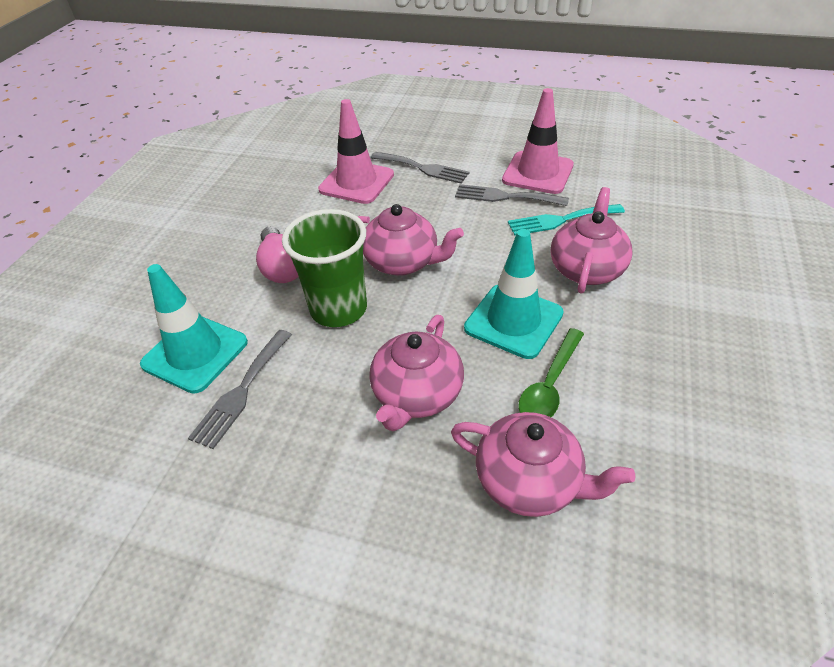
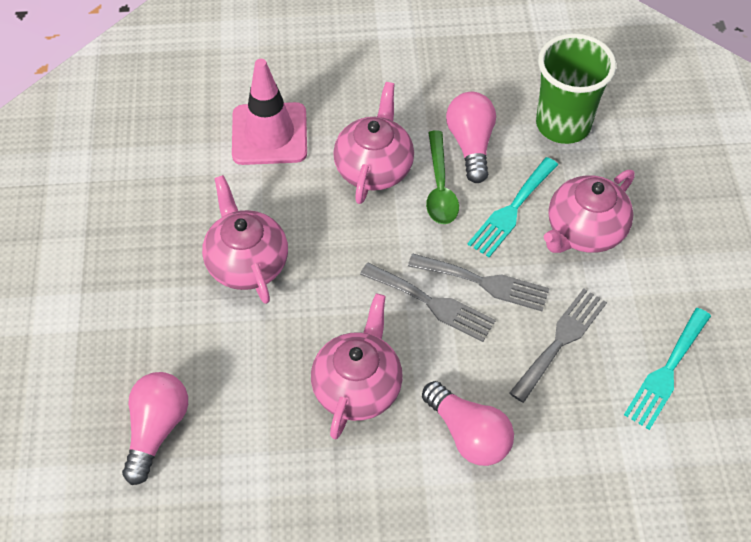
pink light bulb: 1 -> 3
pink traffic cone: 2 -> 1
turquoise fork: 1 -> 2
turquoise traffic cone: 2 -> 0

